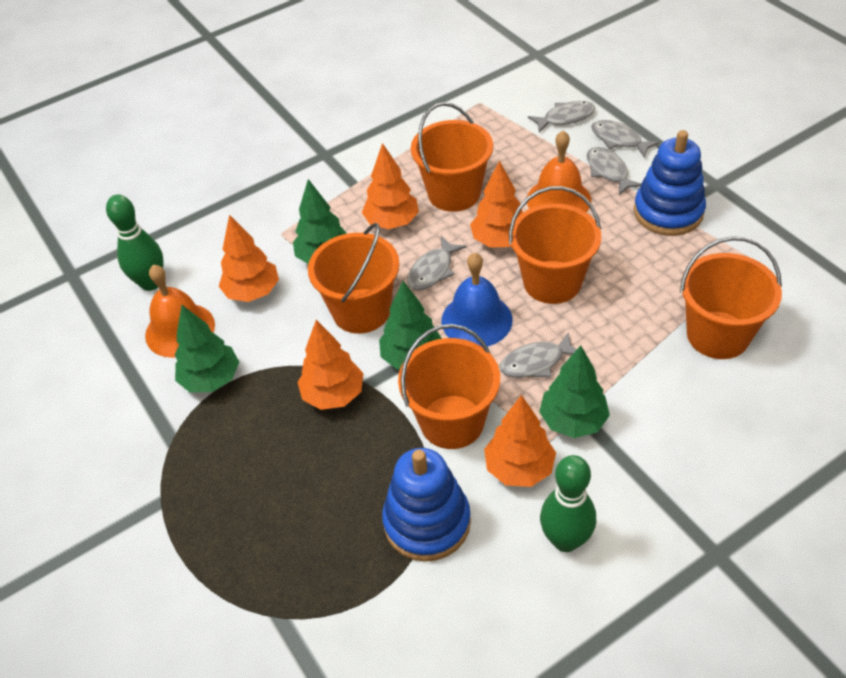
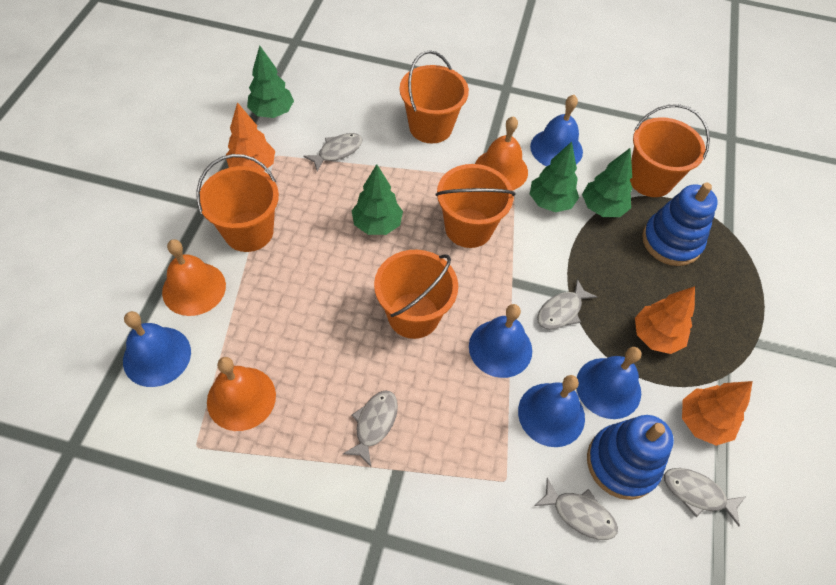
blue bell: 1 -> 5
green bowling pin: 2 -> 0
orange bell: 2 -> 3
orange tree: 5 -> 3

